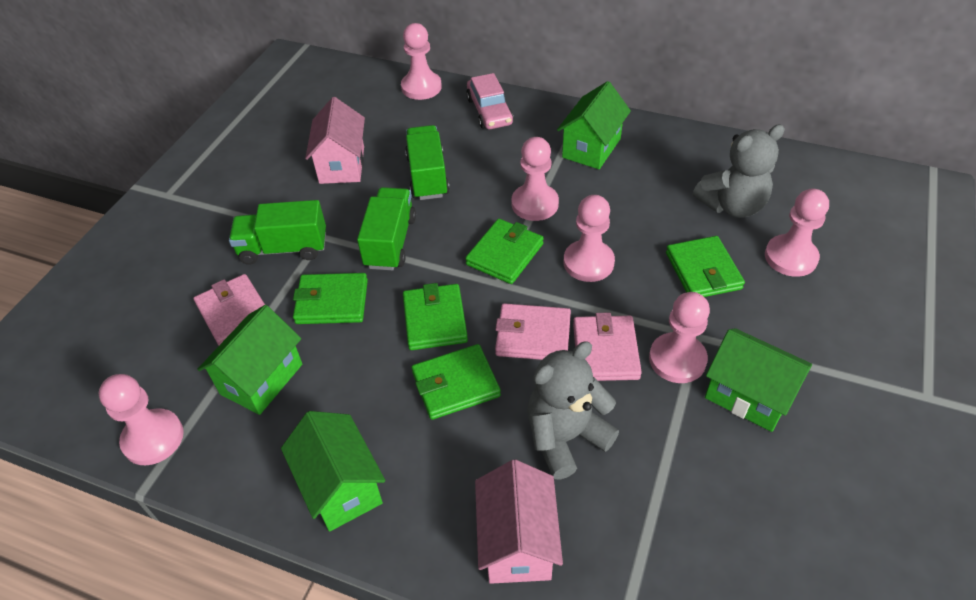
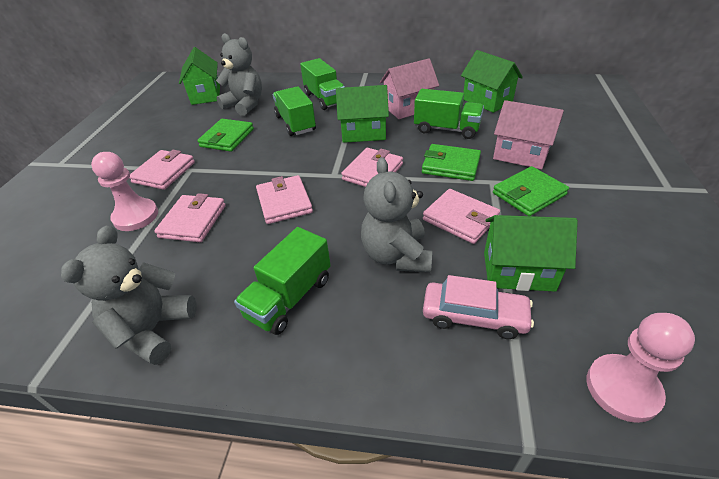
green truck: 3 -> 4
green wallet: 5 -> 3
grey teddy bear: 2 -> 3
pink pawn: 6 -> 2
pink wallet: 3 -> 5

